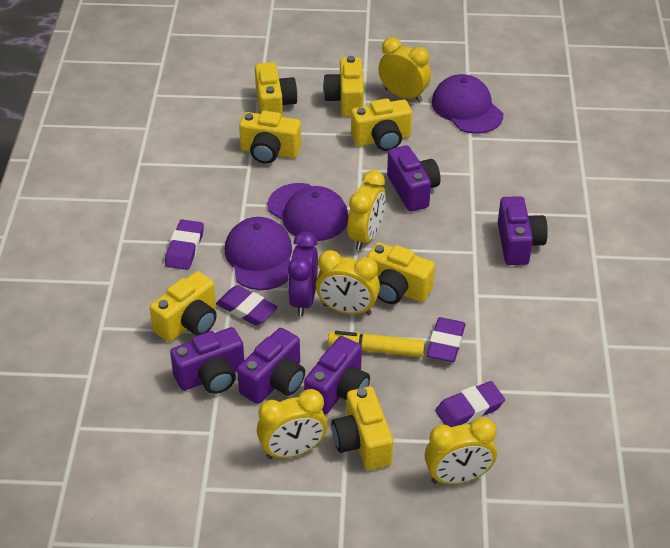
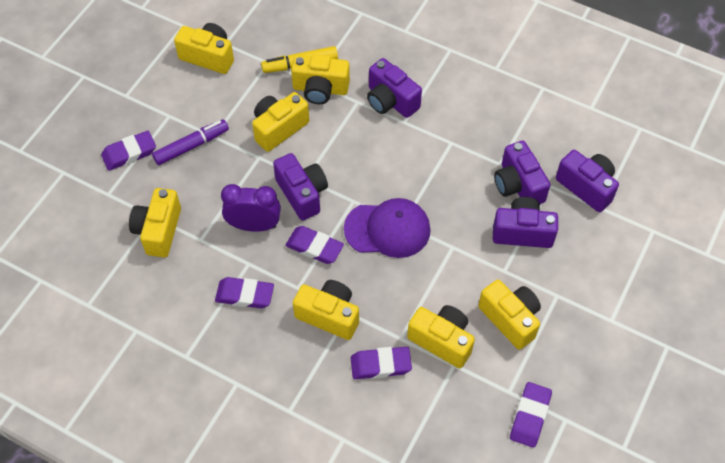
purple cap: 3 -> 1
purple eraser: 4 -> 5
purple marker: 0 -> 1
yellow clock: 5 -> 0

